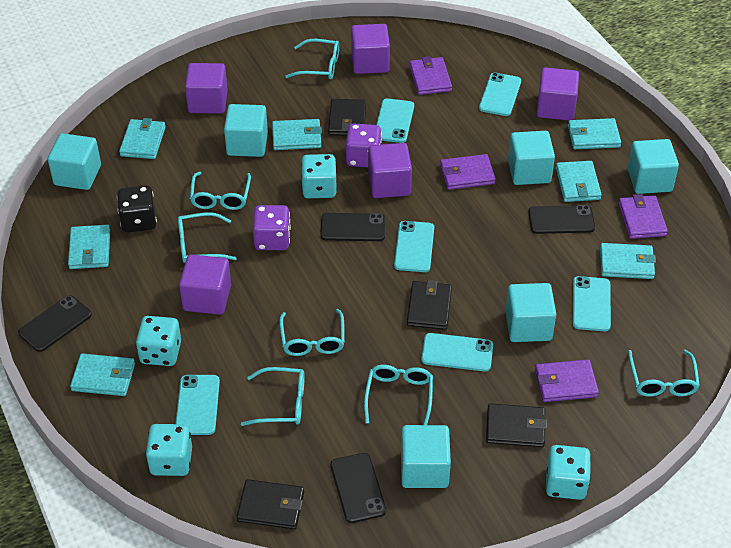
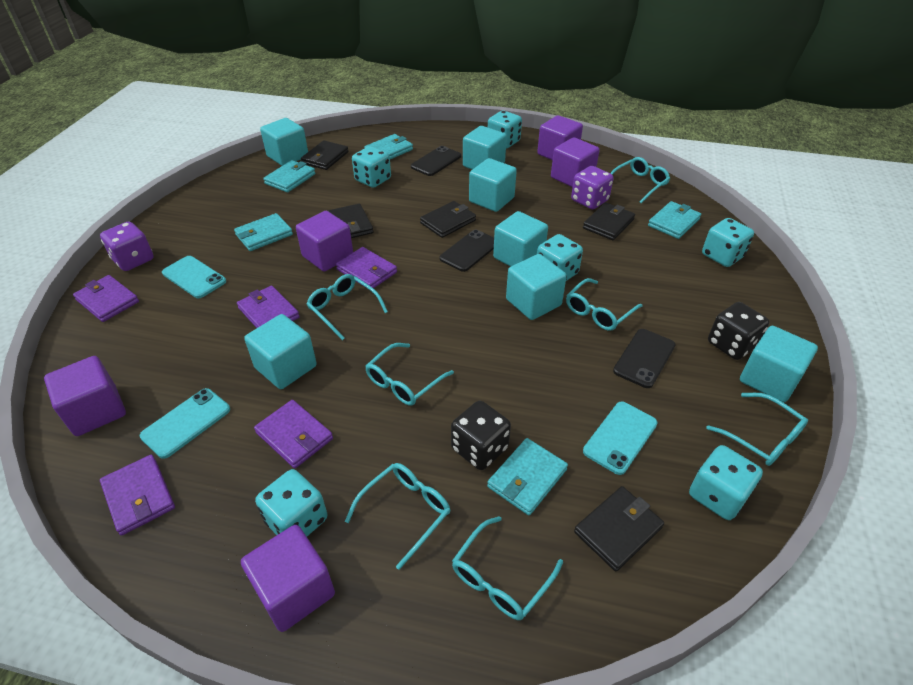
black dice: 1 -> 2
black phone: 4 -> 3
black wallet: 4 -> 5
purple wallet: 4 -> 5
turquoise cube: 6 -> 7
turquoise dice: 4 -> 6
turquoise phone: 6 -> 3
turquoise wallet: 7 -> 5

